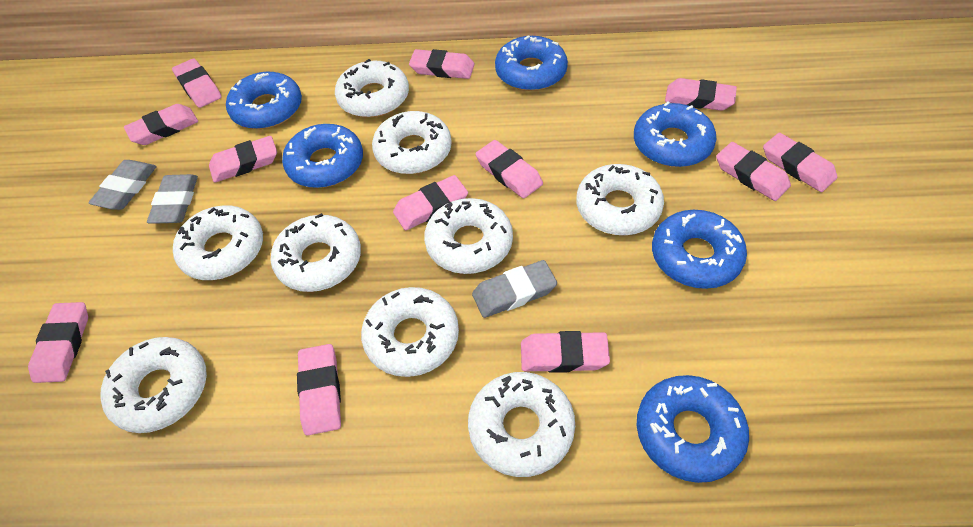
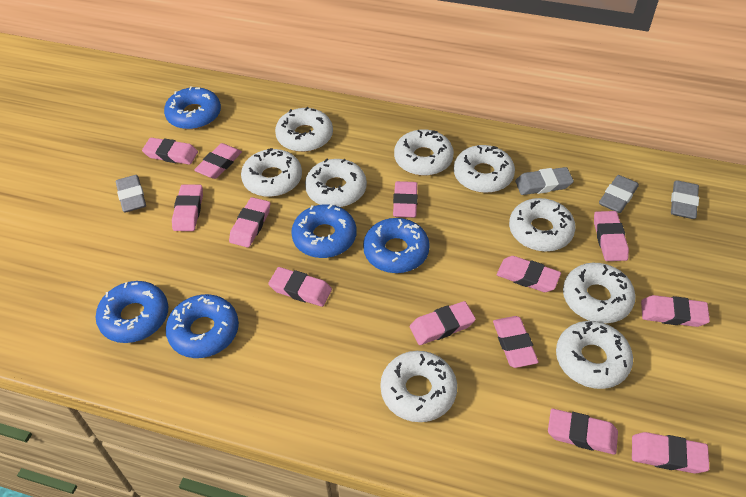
blue donut: 6 -> 5
grey eraser: 3 -> 4
pink eraser: 12 -> 13

